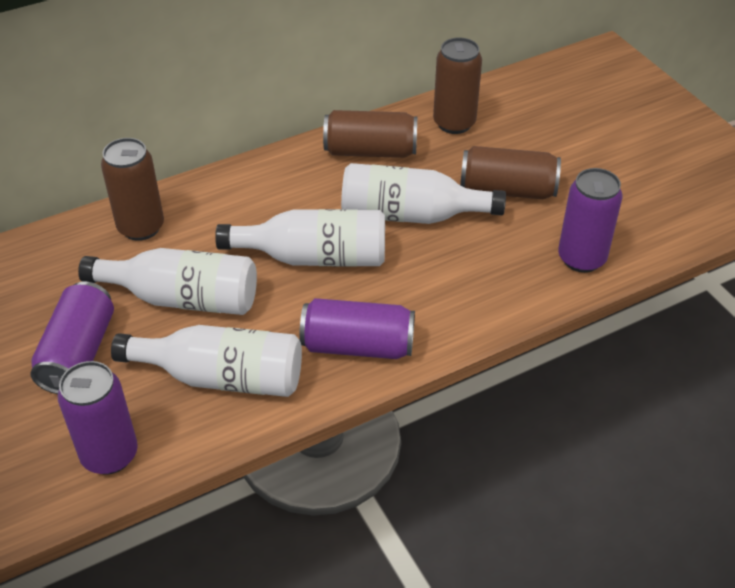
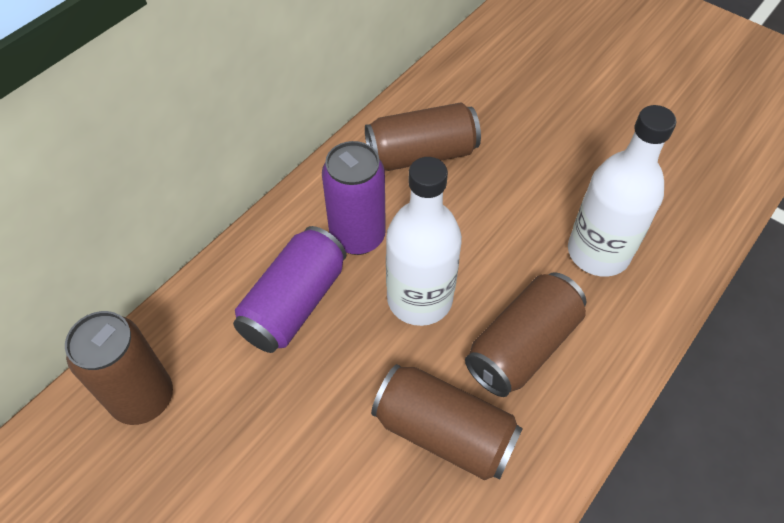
purple can: 4 -> 2
white bottle: 4 -> 2

